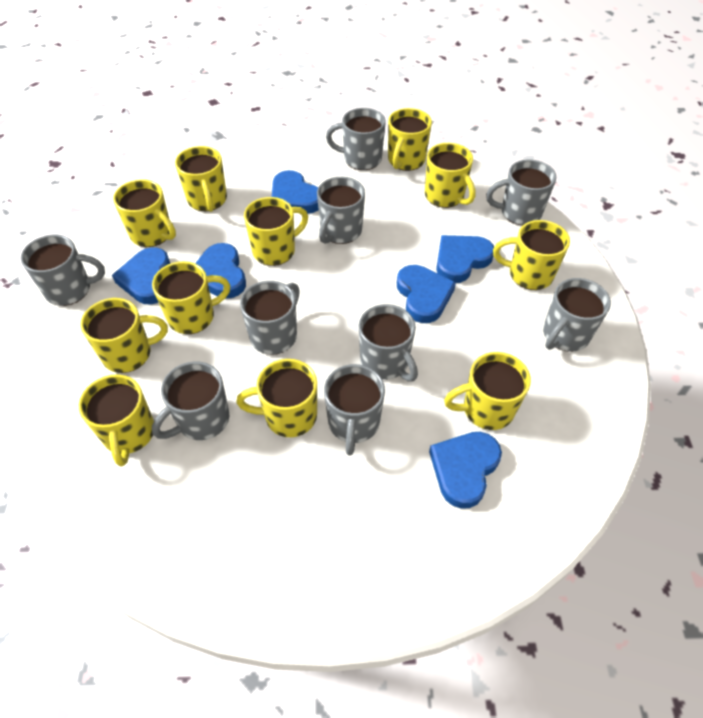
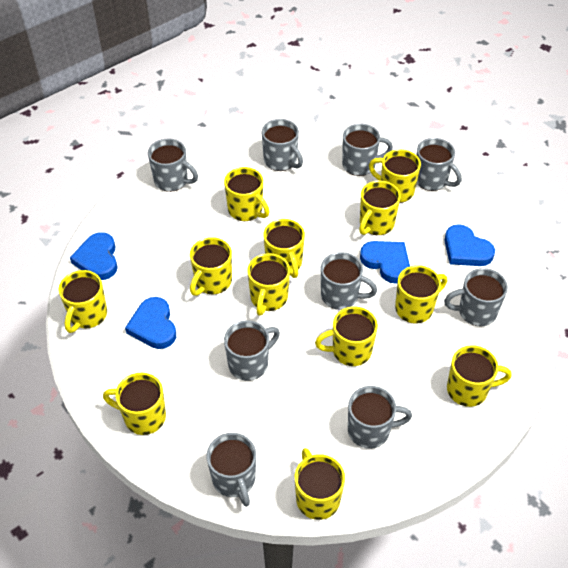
blue heart: 6 -> 4
yellow mug: 11 -> 12

